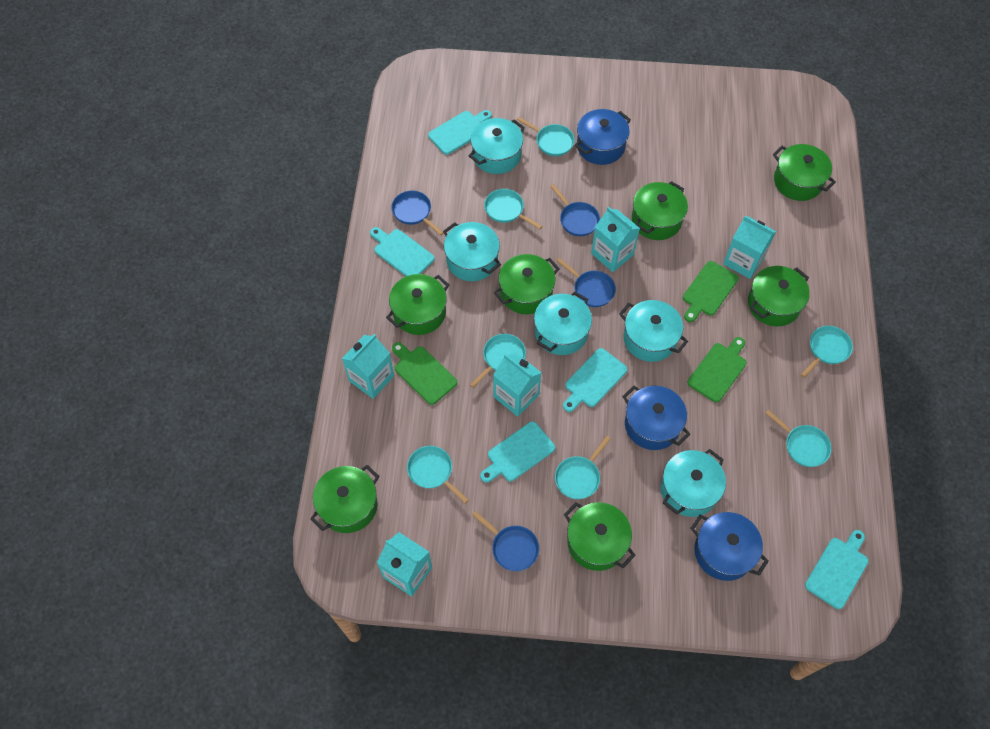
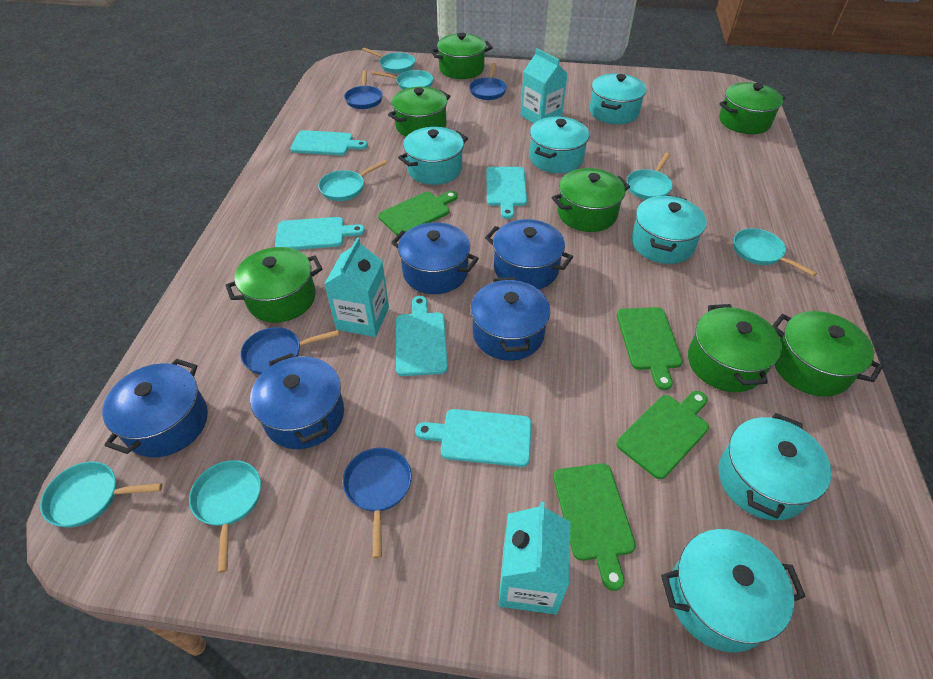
blue pot: 3 -> 5
green cutting board: 3 -> 4
turquoise carton: 5 -> 3
turquoise pot: 5 -> 6

